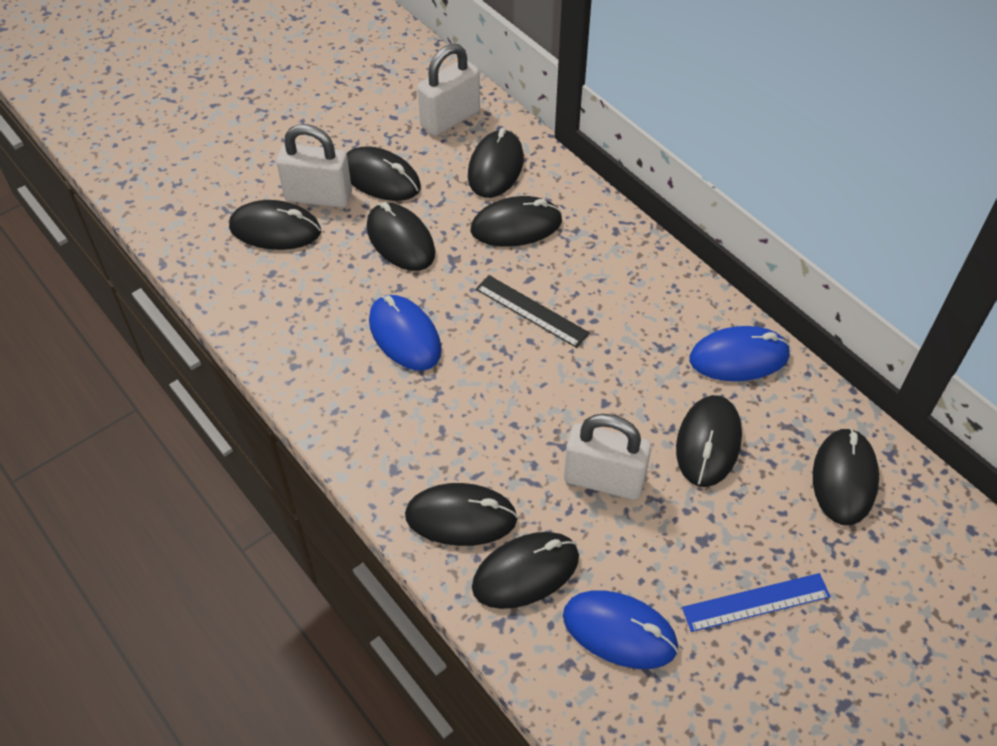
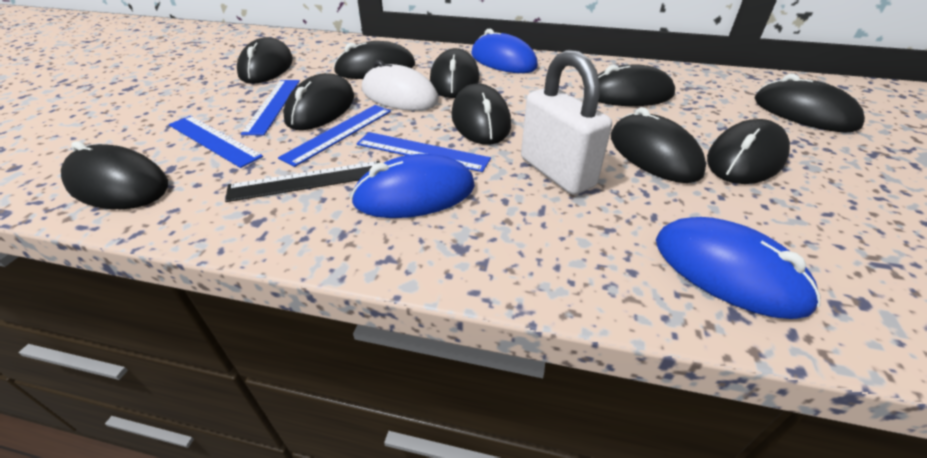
black mouse: 9 -> 10
blue ruler: 1 -> 4
white mouse: 0 -> 1
white padlock: 3 -> 1

